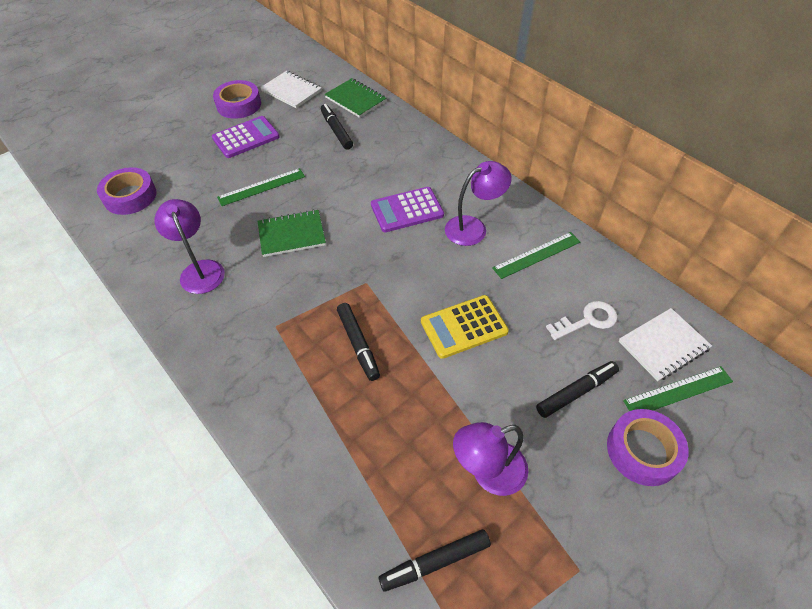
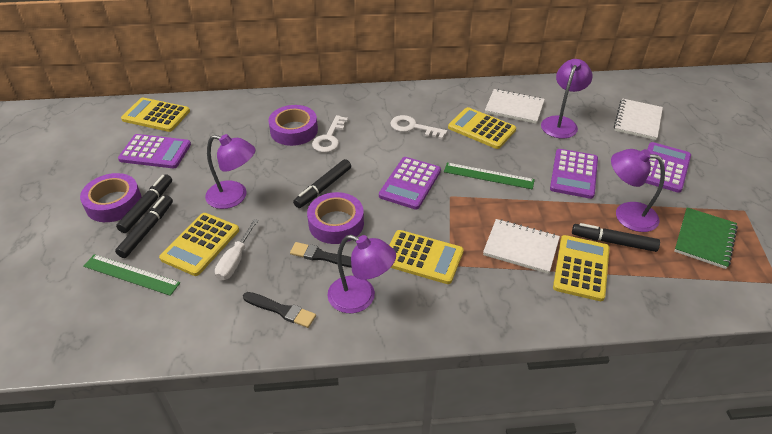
black brush: 0 -> 2
green notebook: 2 -> 1
green ruler: 3 -> 2
purple calculator: 2 -> 4
purple lamp: 3 -> 4
white key: 1 -> 2
white notebook: 2 -> 3
white screwdriver: 0 -> 1
yellow calculator: 1 -> 5

